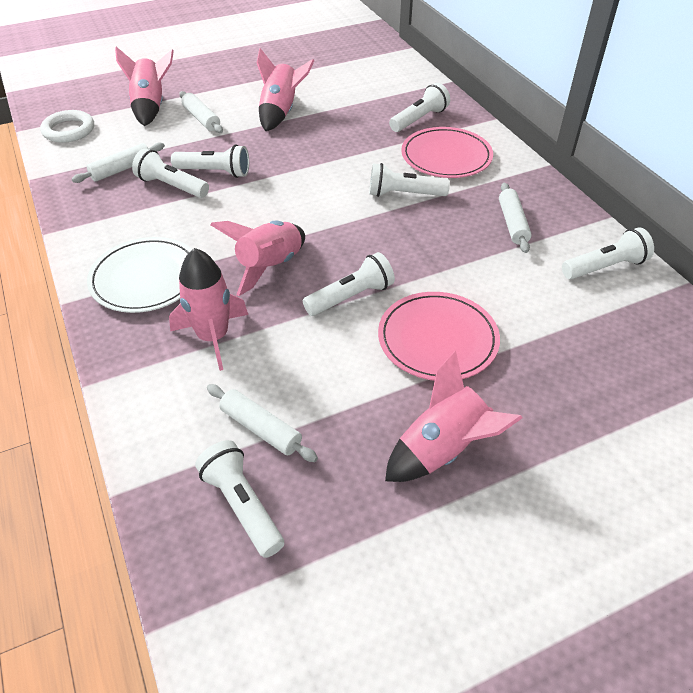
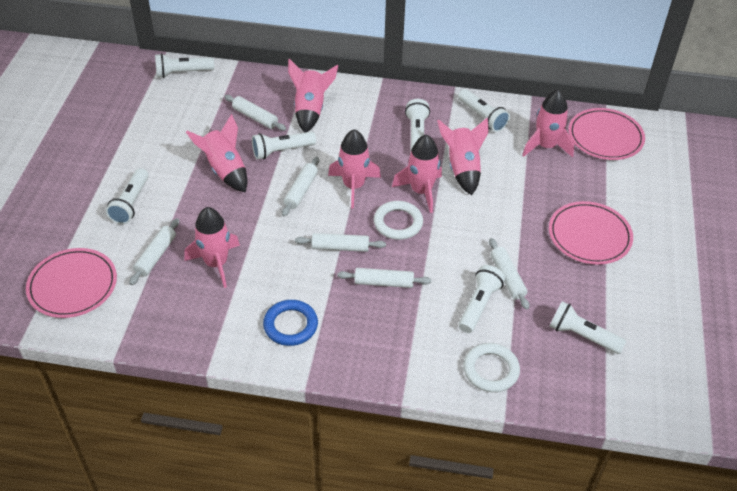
blue ring: 0 -> 1
pink plate: 2 -> 3
pink rocket: 5 -> 7
white plate: 1 -> 0
white ring: 1 -> 2
white rolling pin: 4 -> 6

